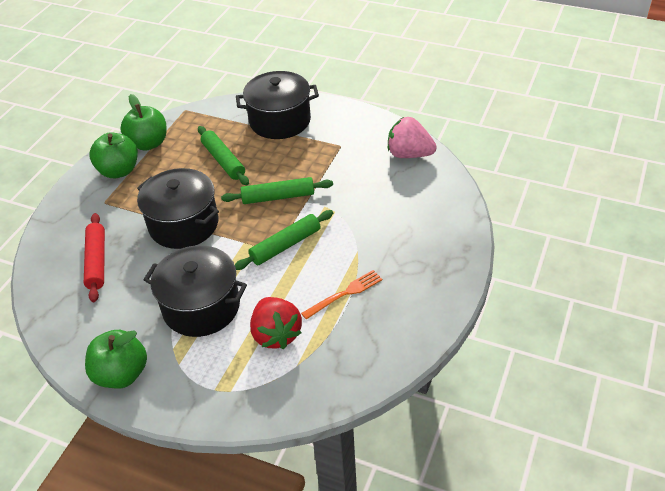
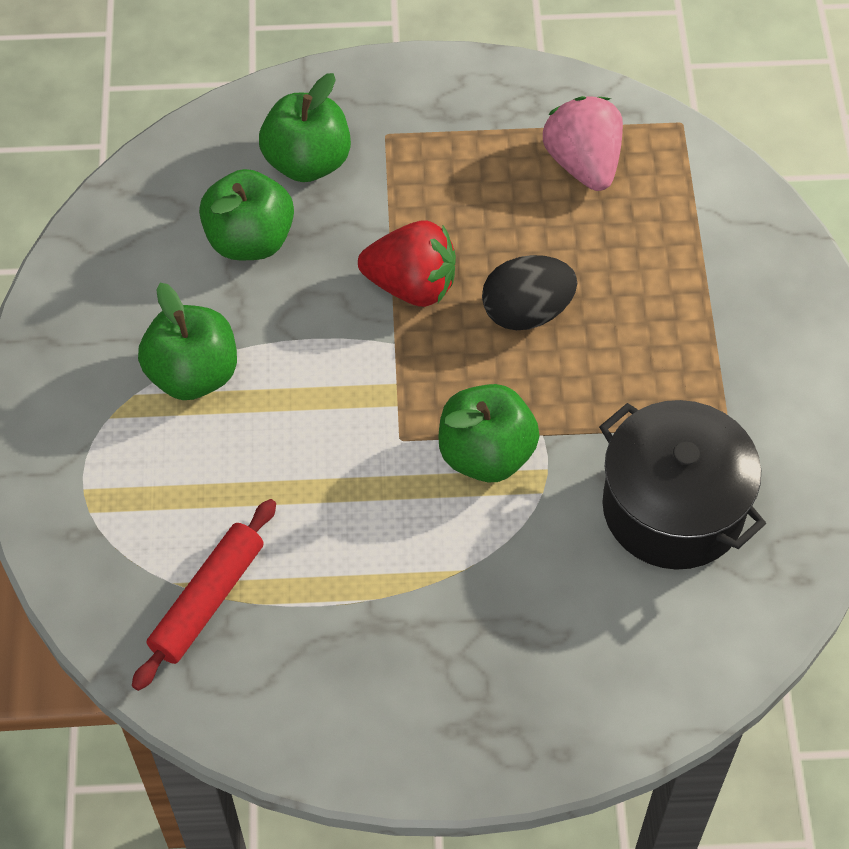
black egg: 0 -> 1
black pot: 3 -> 1
green apple: 3 -> 4
green rolling pin: 3 -> 0
orange fork: 1 -> 0

